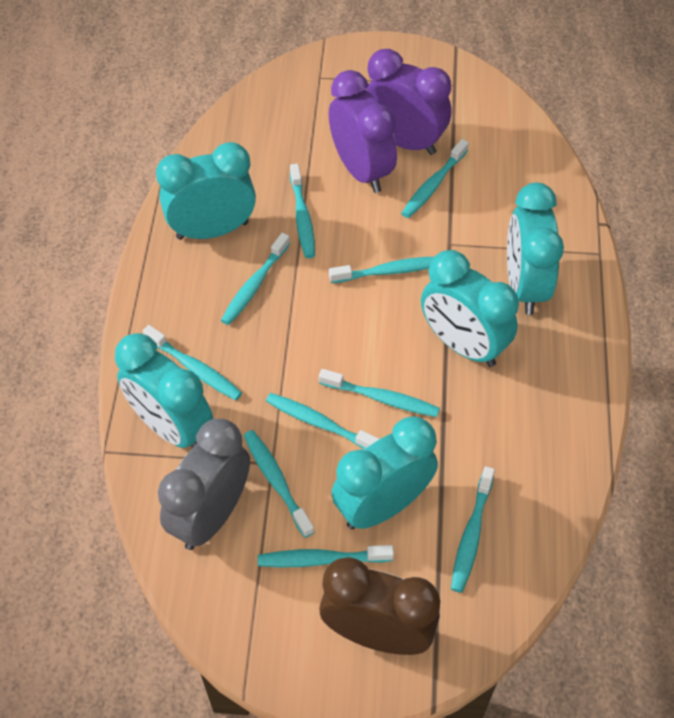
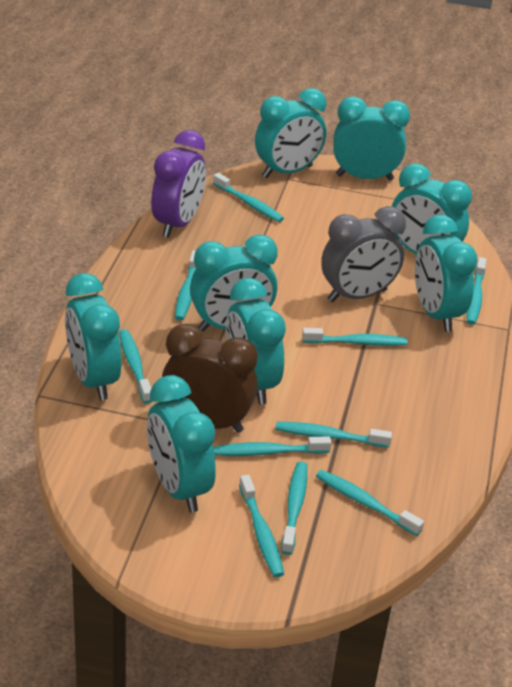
purple clock: 2 -> 1
turquoise clock: 5 -> 8

